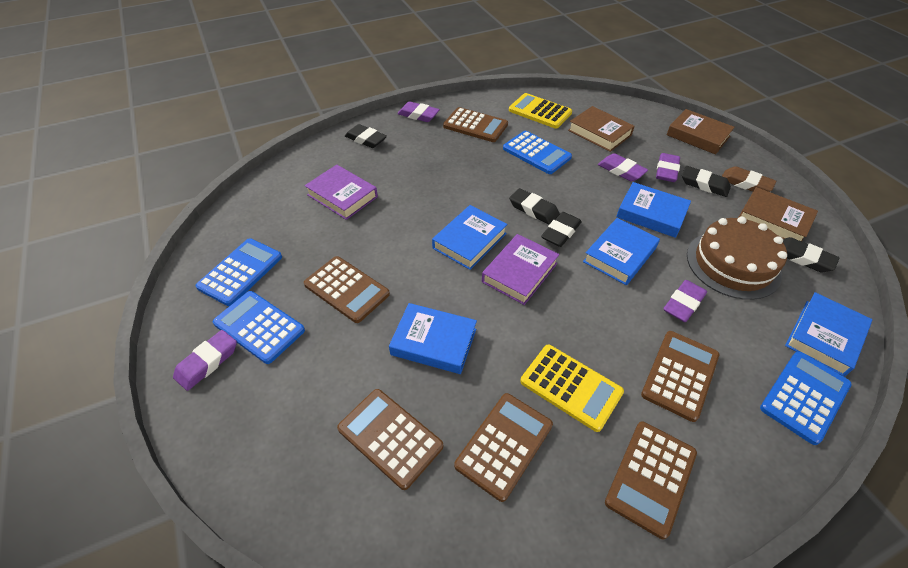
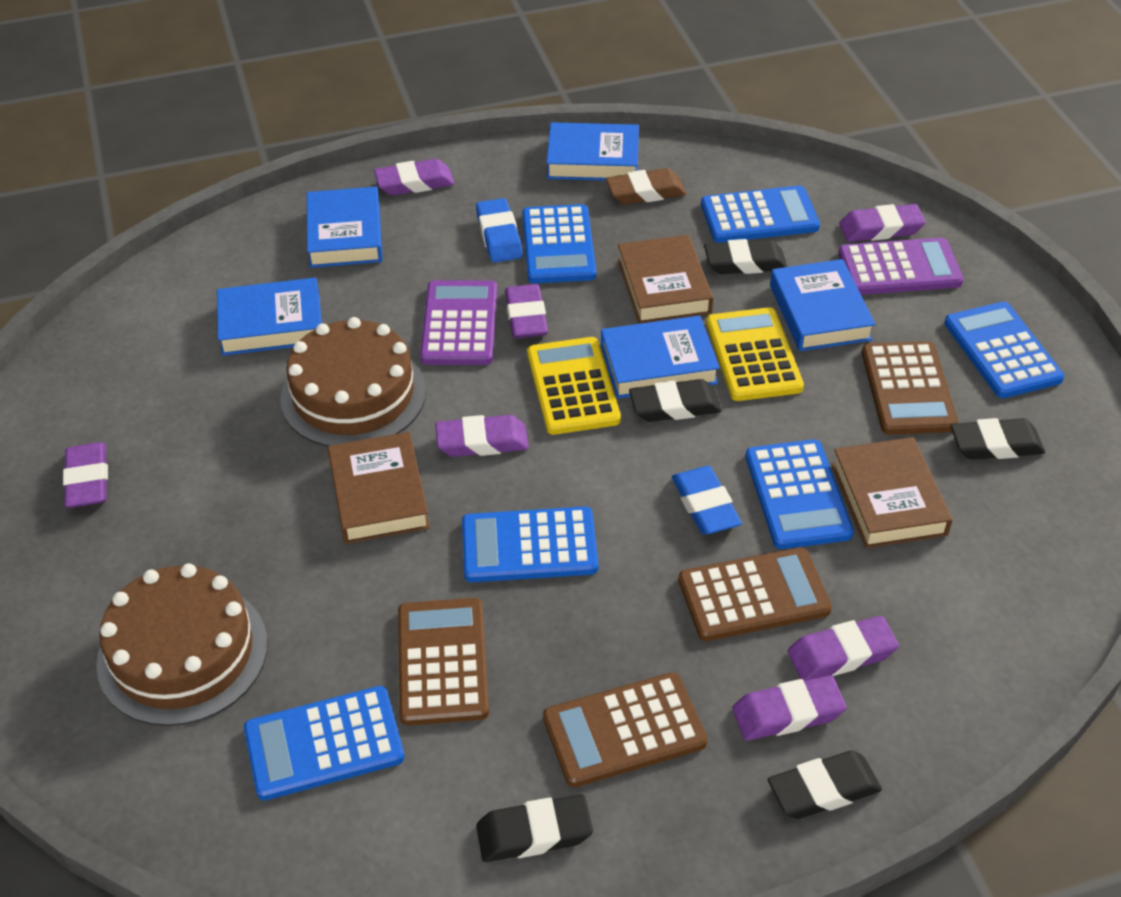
blue calculator: 4 -> 6
blue eraser: 0 -> 2
brown cake: 1 -> 2
brown calculator: 6 -> 4
purple book: 2 -> 0
purple calculator: 0 -> 2
purple eraser: 5 -> 7

